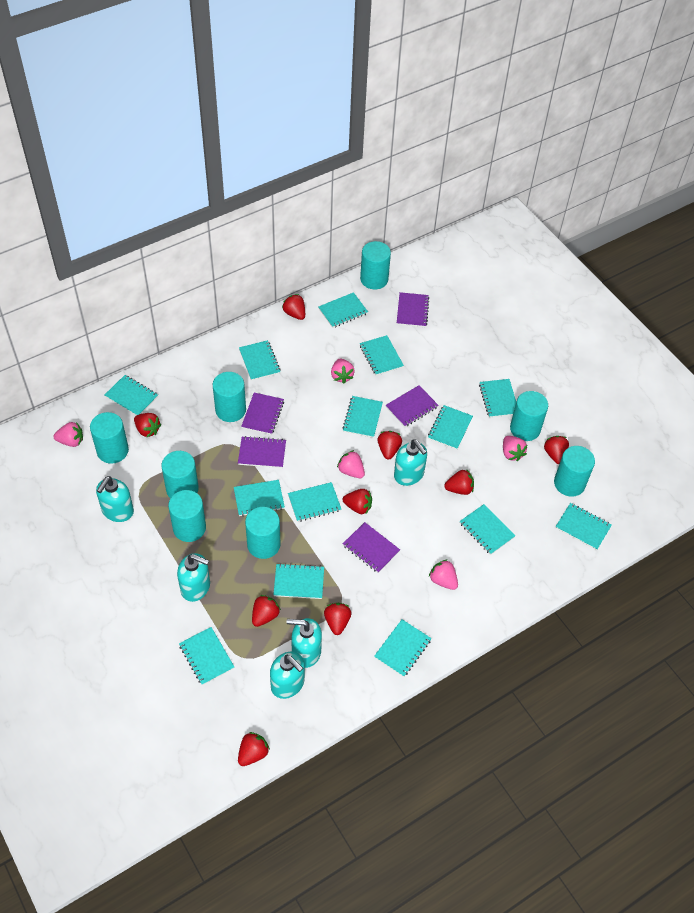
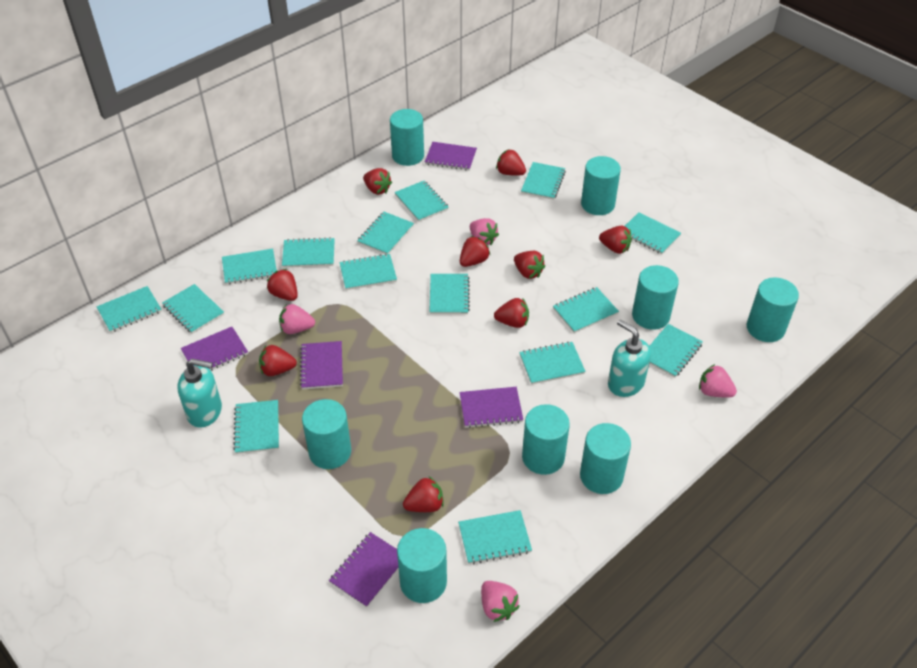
pink strawberry: 5 -> 4
turquoise notebook: 14 -> 15
turquoise soap dispenser: 5 -> 2

